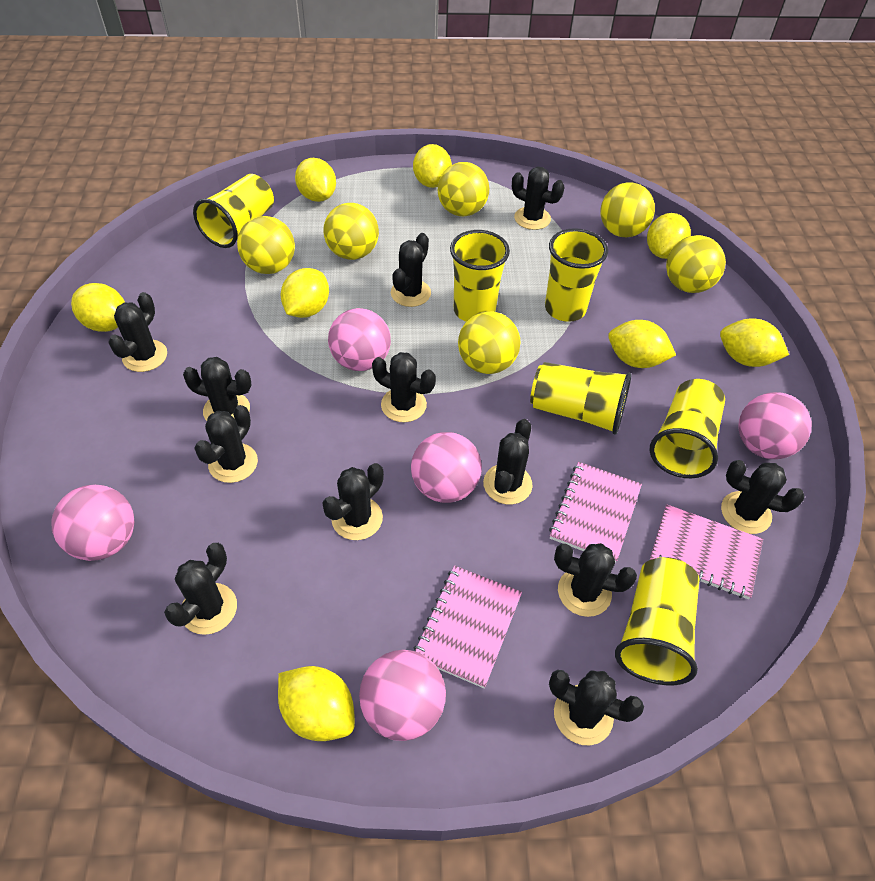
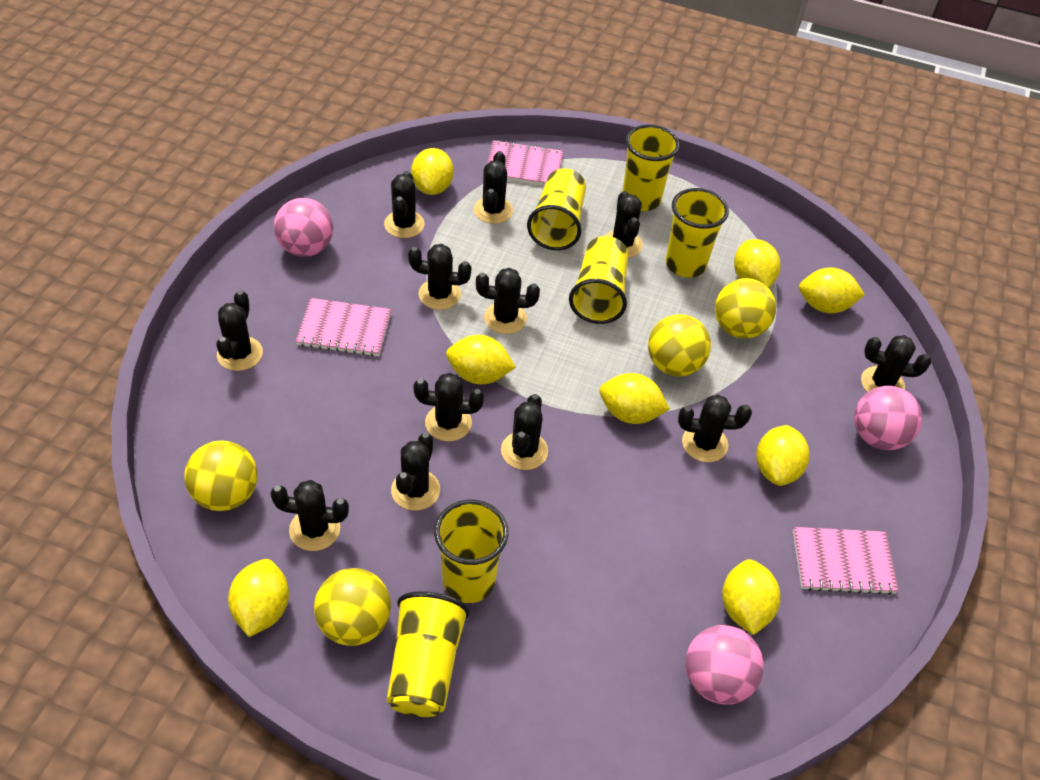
pink ball: 5 -> 3
yellow ball: 6 -> 4

